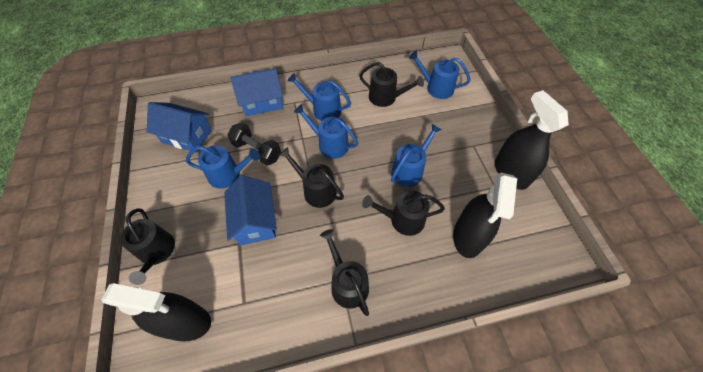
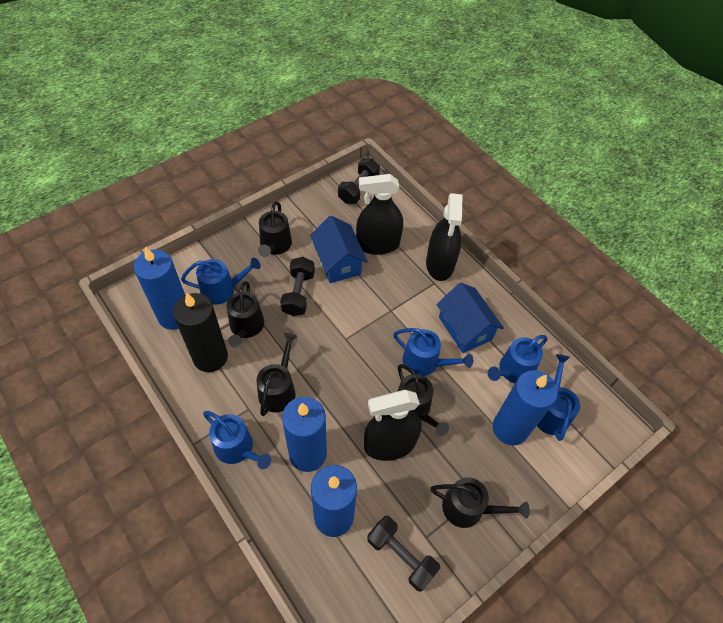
black candle: 0 -> 1
black dumbbell: 1 -> 3
blue candle: 0 -> 4
blue house: 3 -> 2

